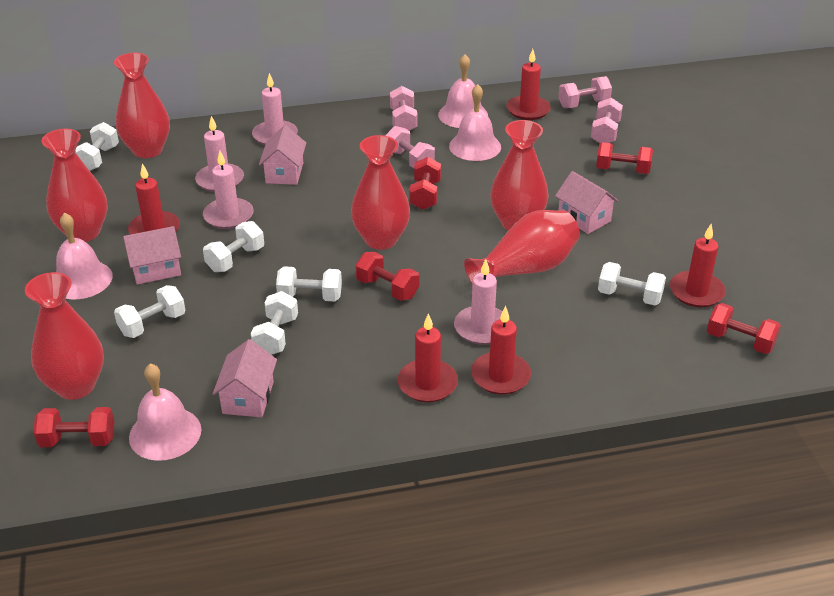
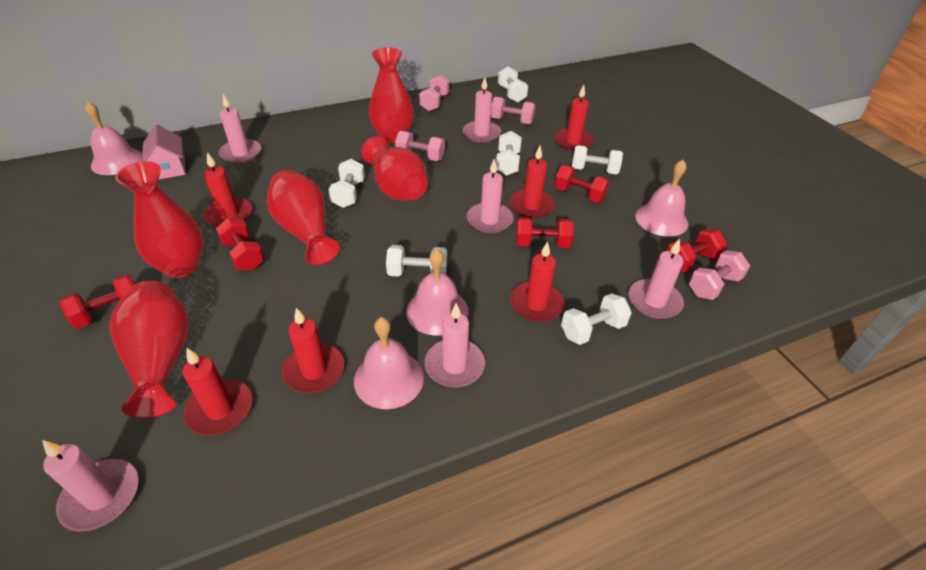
pink candle: 4 -> 6
pink house: 4 -> 1
red candle: 5 -> 6
red vase: 6 -> 5

